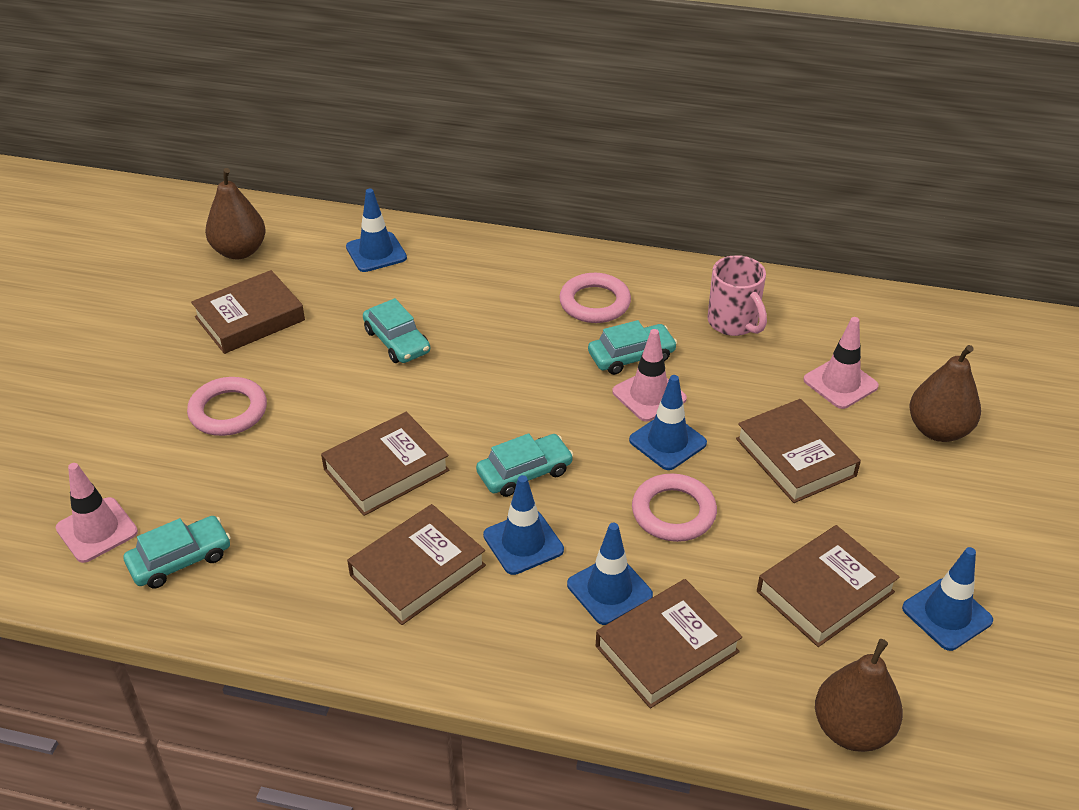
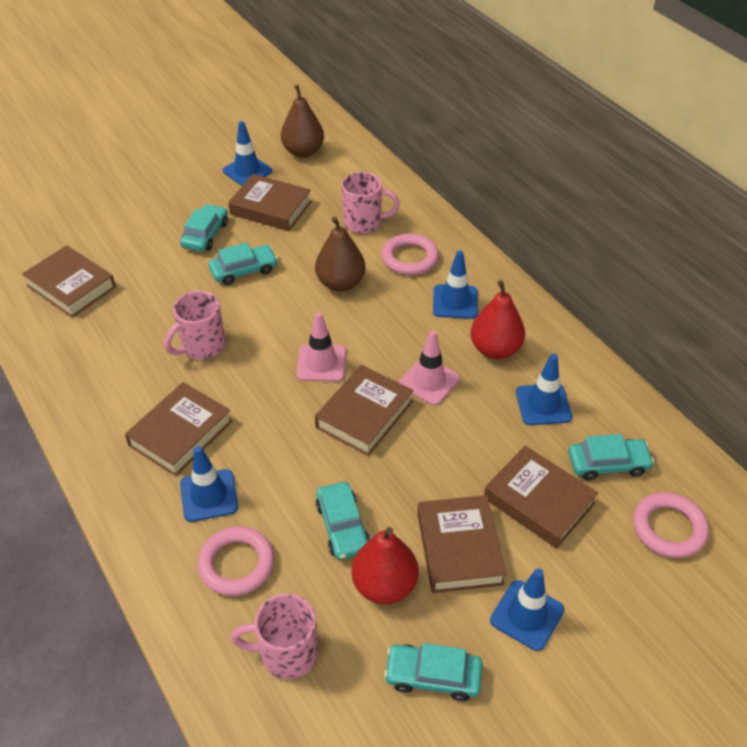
brown pear: 3 -> 2
pink mug: 1 -> 3
pink traffic cone: 3 -> 2
red pear: 0 -> 2
turquoise car: 4 -> 5

